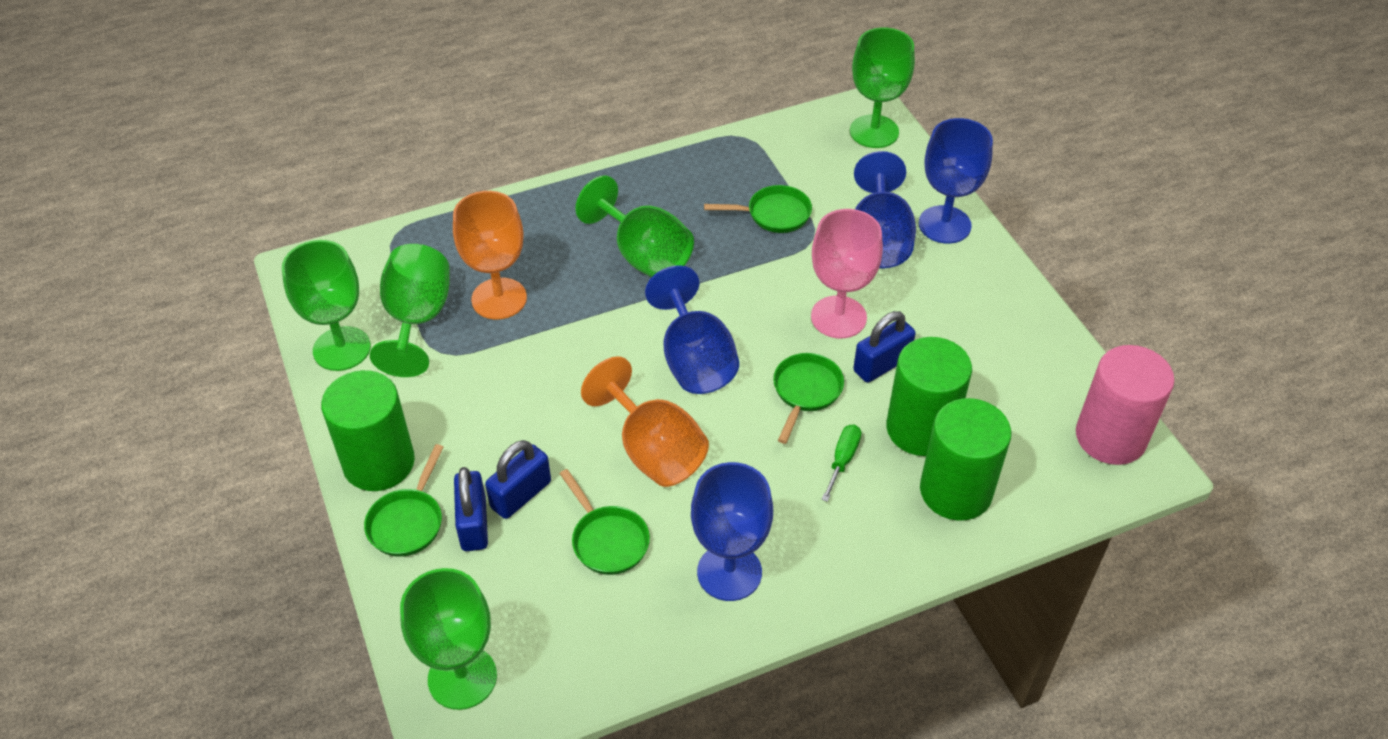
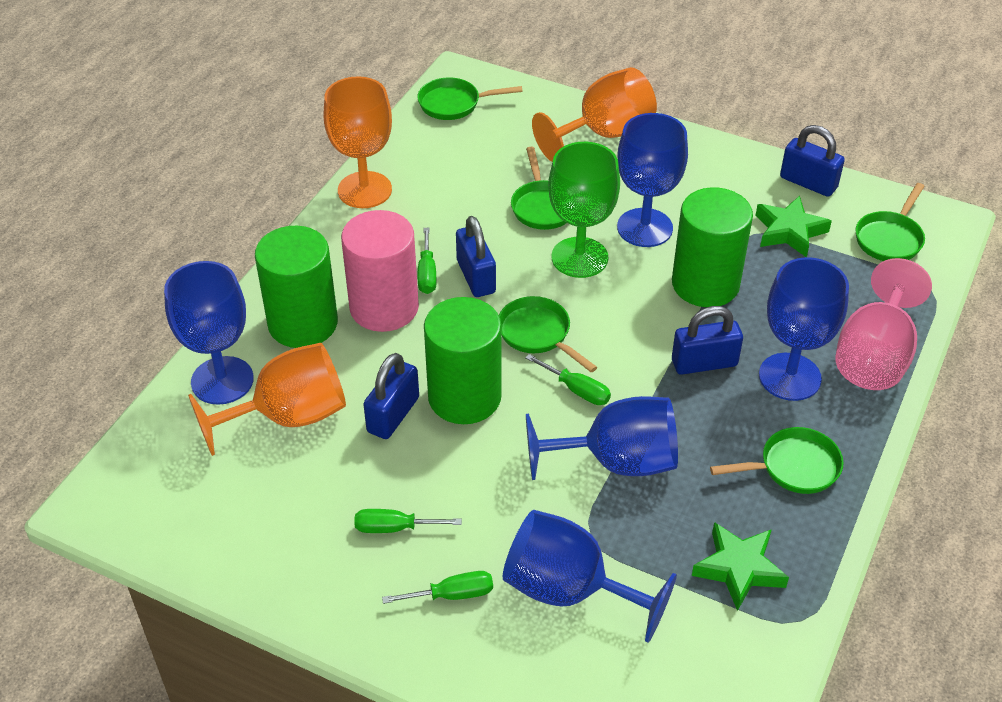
blue goblet: 4 -> 5
blue padlock: 3 -> 4
green goblet: 5 -> 1
green pan: 4 -> 5
green screwdriver: 1 -> 4
green star: 0 -> 2
orange goblet: 2 -> 3

